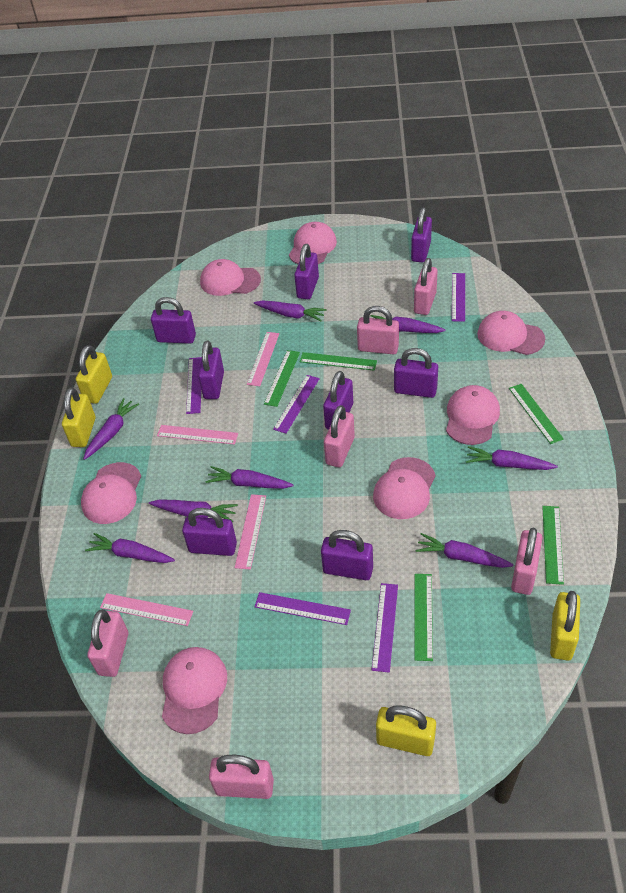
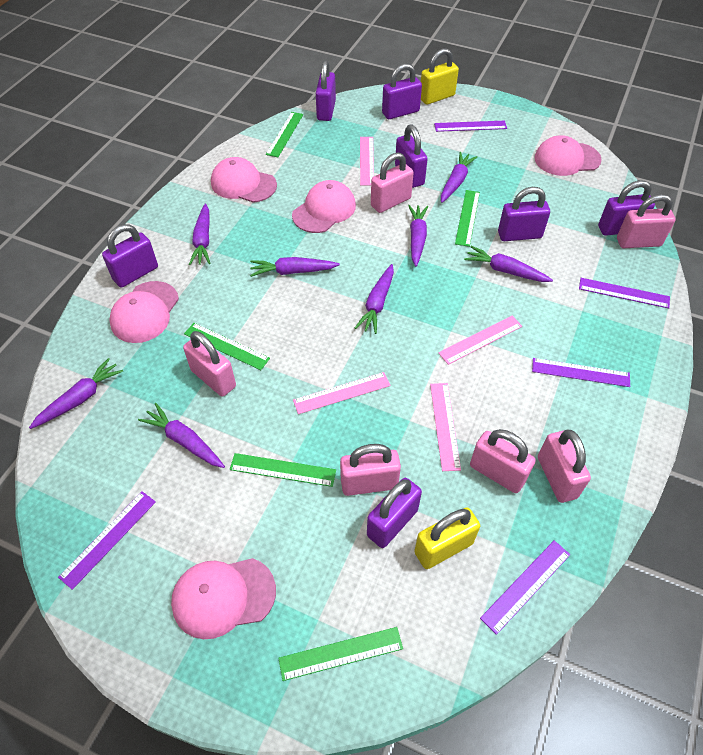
pink cap: 7 -> 5
purple padlock: 8 -> 7
yellow padlock: 4 -> 2

